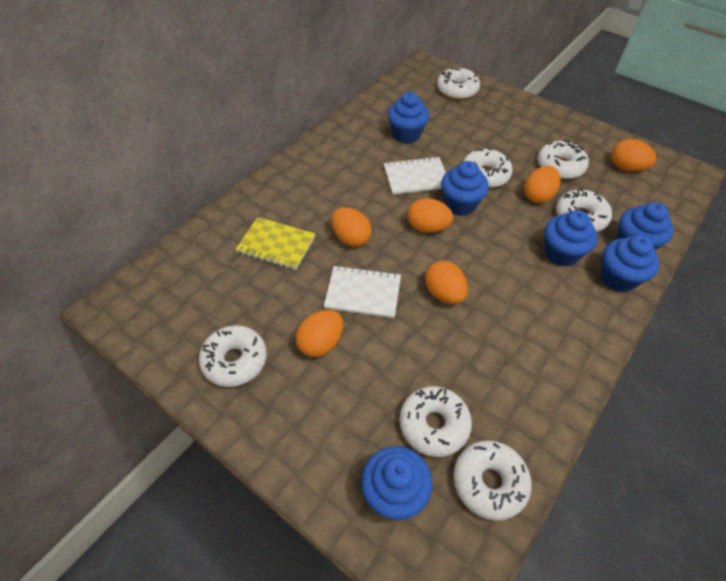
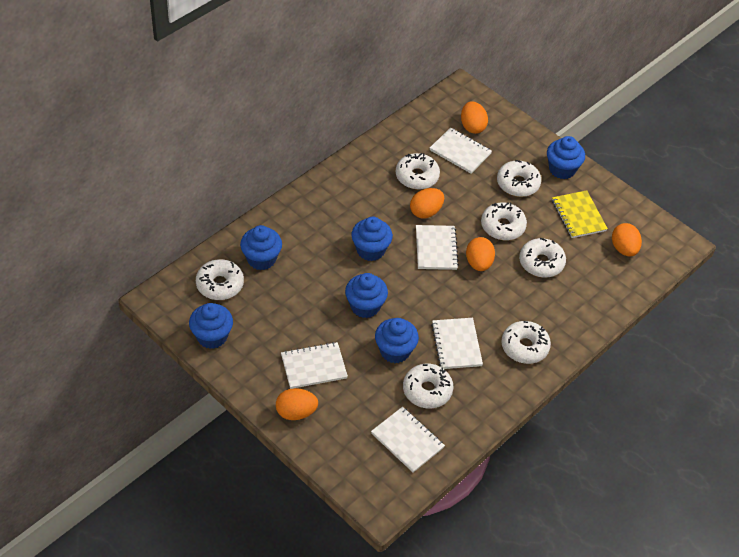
orange egg: 6 -> 5
white notebook: 2 -> 5

